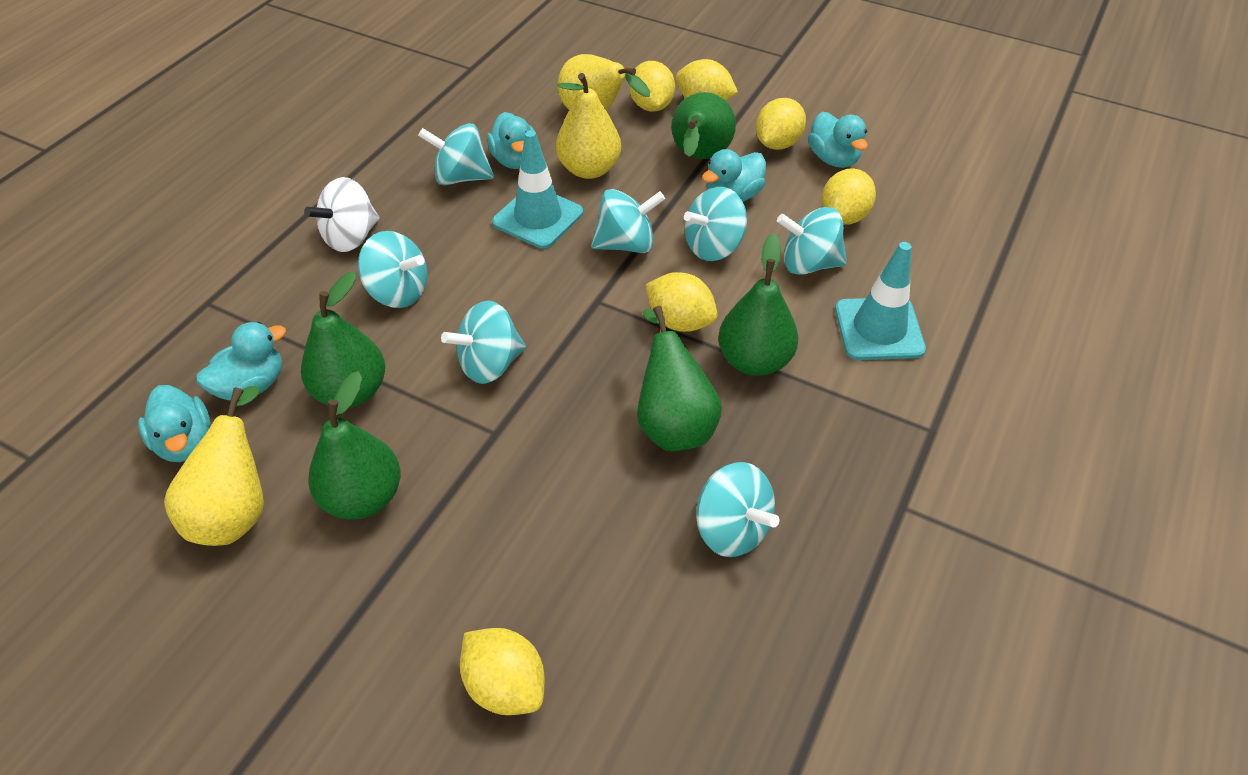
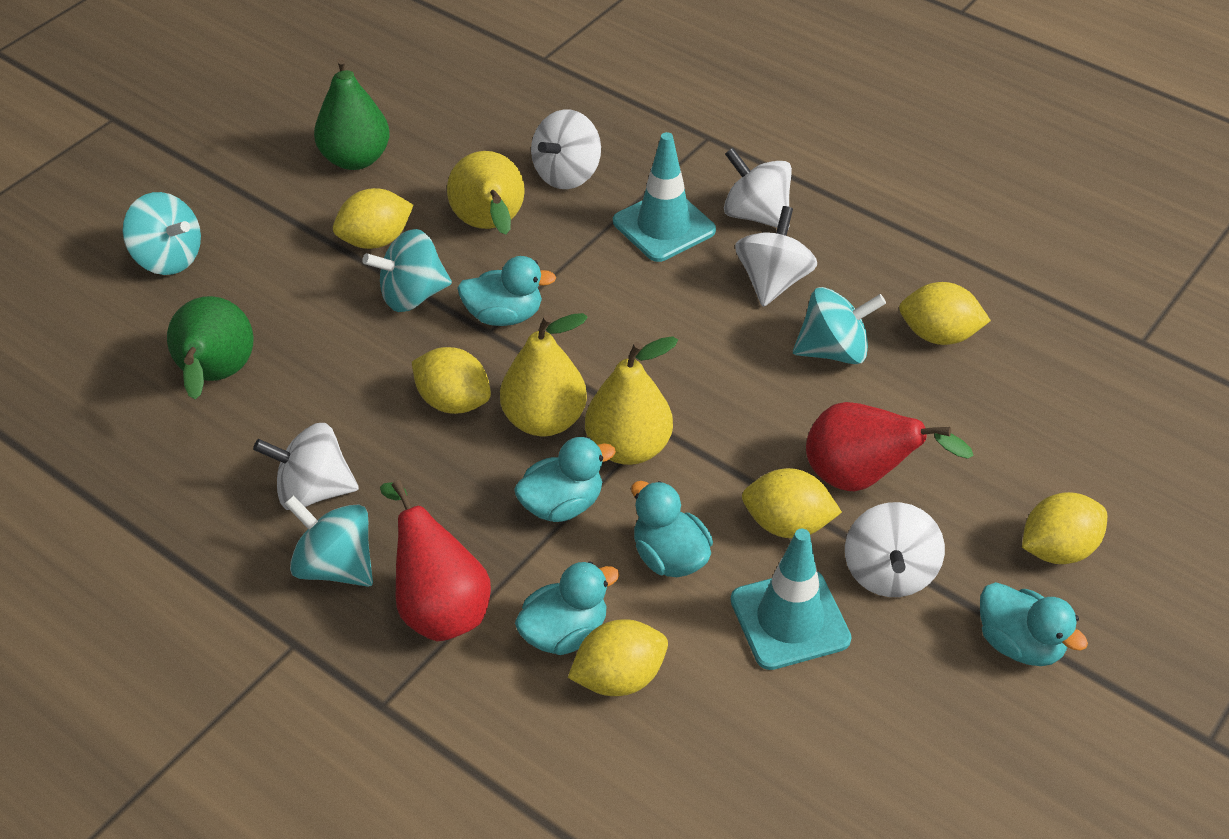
green pear: 5 -> 2
red pear: 0 -> 2
turquoise spinning top: 7 -> 4
white spinning top: 1 -> 5

